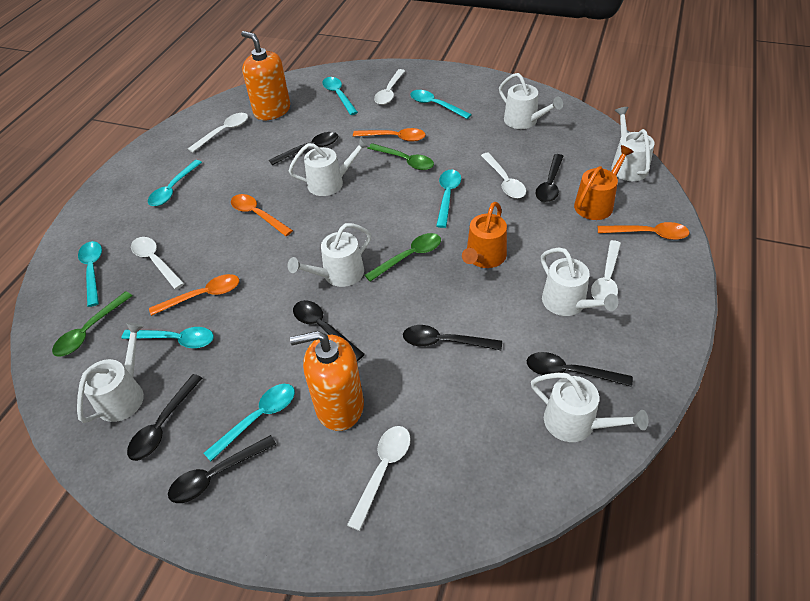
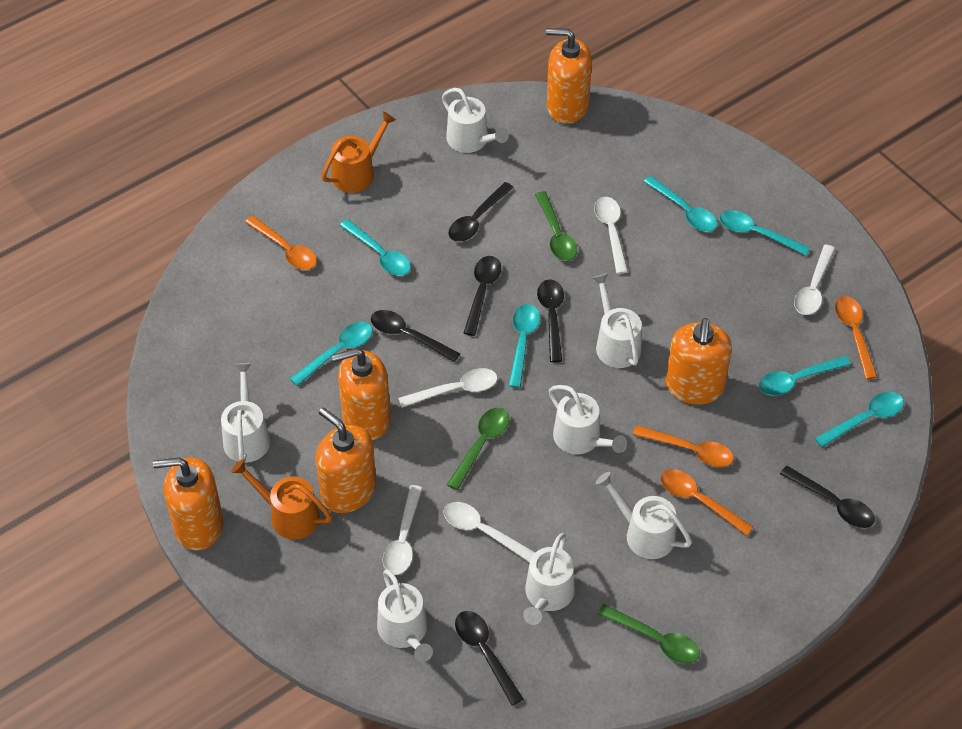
black spoon: 7 -> 6
orange soap dispenser: 2 -> 5
white spoon: 6 -> 5

